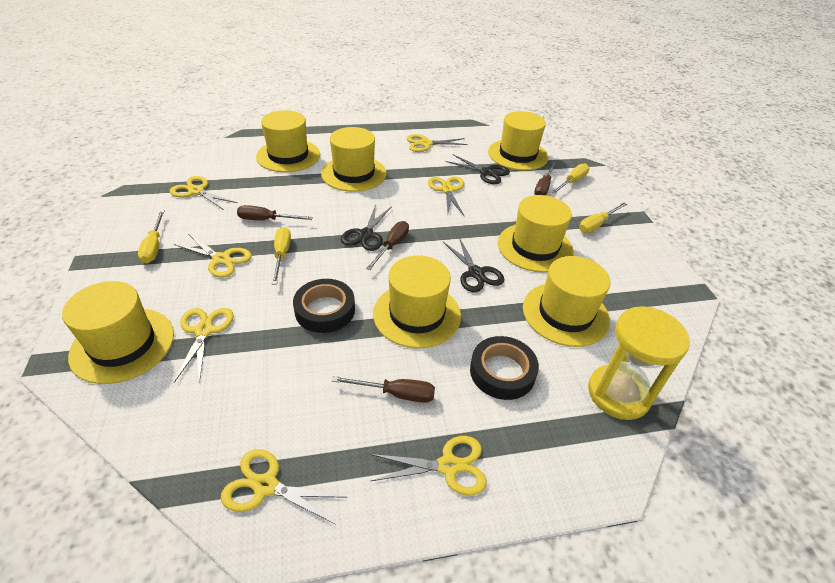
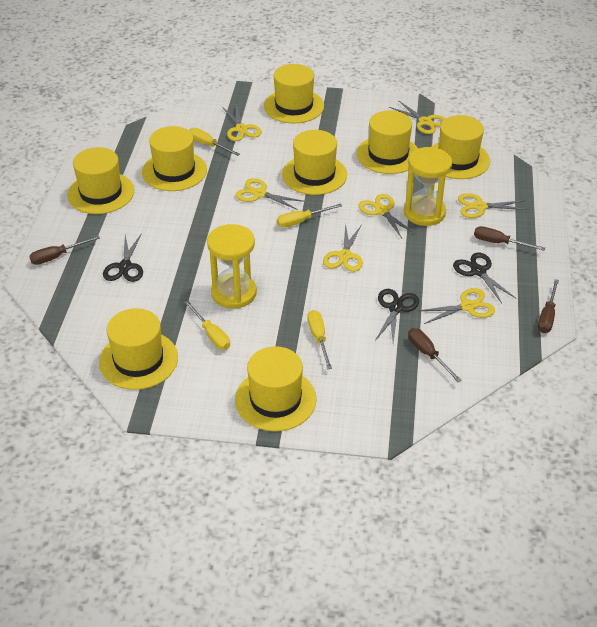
black tape: 2 -> 0
yellow hat: 7 -> 8
yellow hourglass: 1 -> 2

